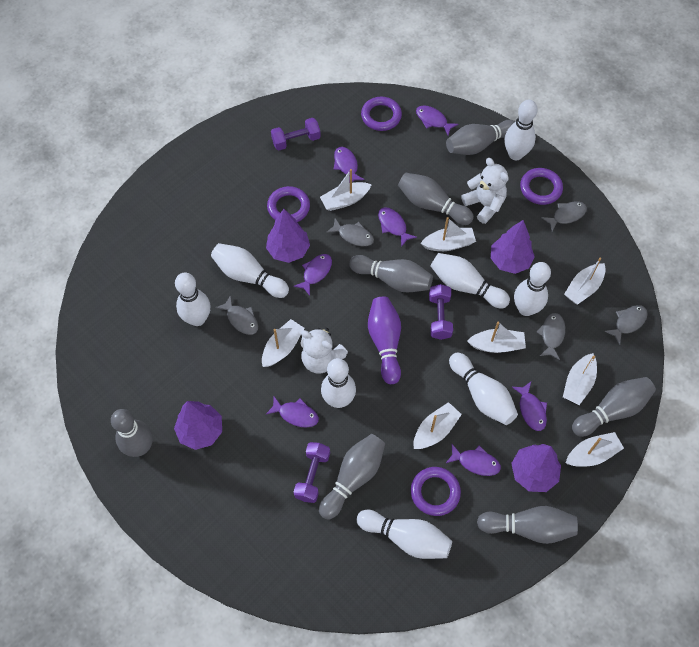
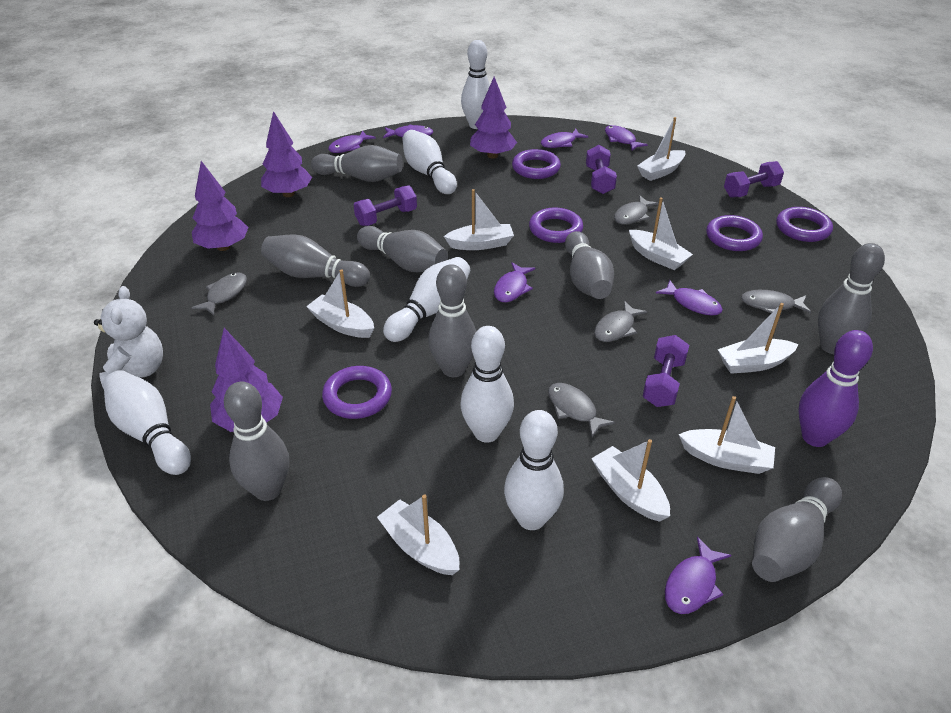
grey bowling pin: 7 -> 8
purple dumbbell: 3 -> 4
purple ring: 4 -> 5
white bowling pin: 8 -> 6
white teddy bear: 2 -> 1

